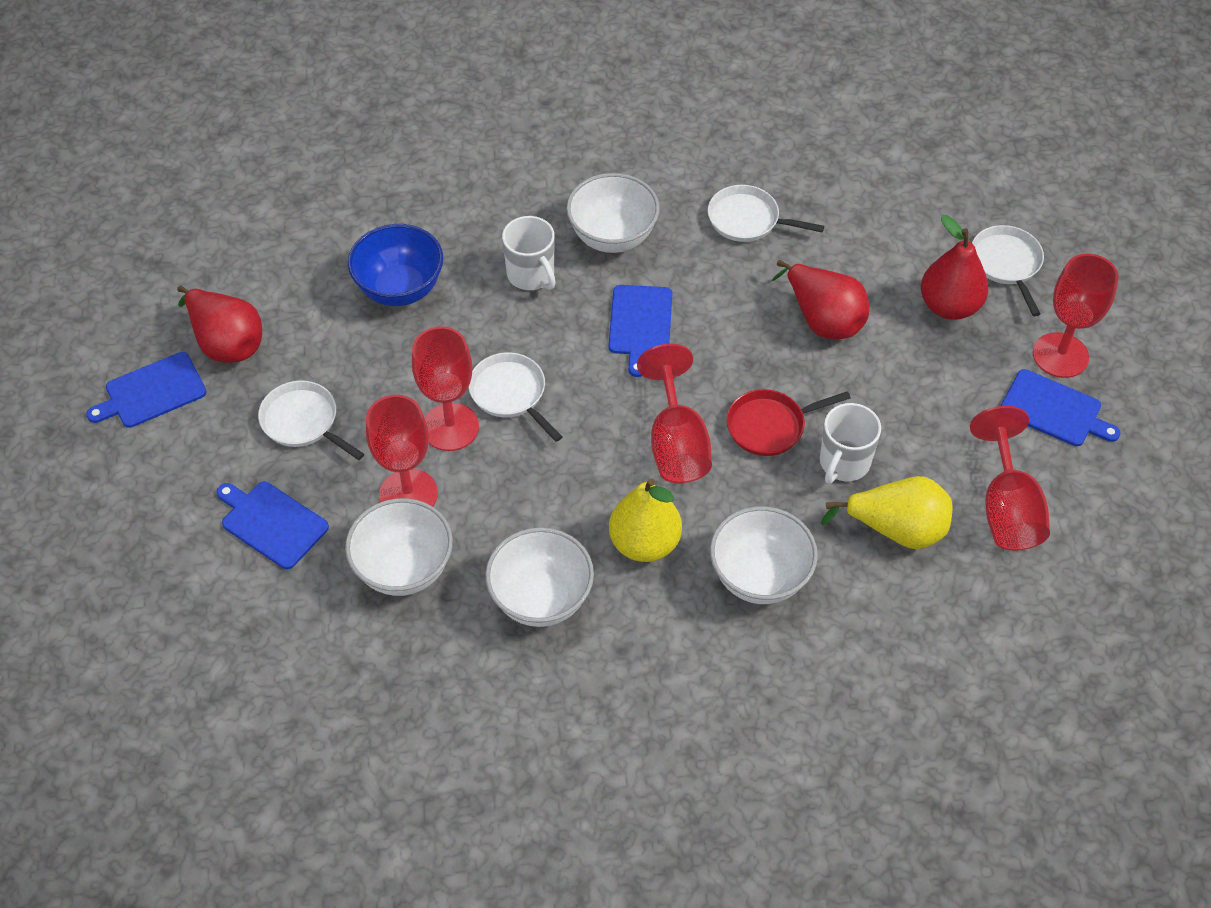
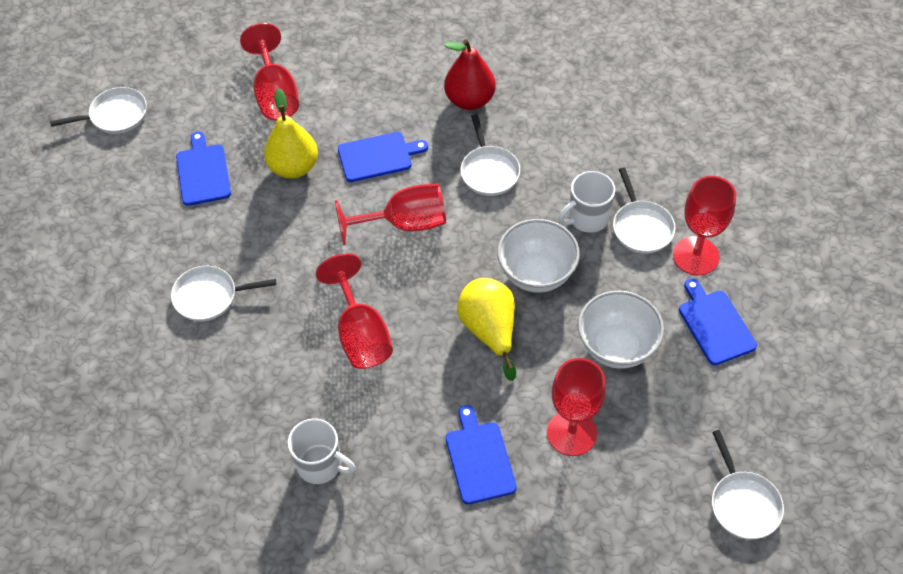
blue bowl: 1 -> 0
red pan: 1 -> 0
red pear: 3 -> 1
white bowl: 4 -> 2
white pan: 4 -> 5

